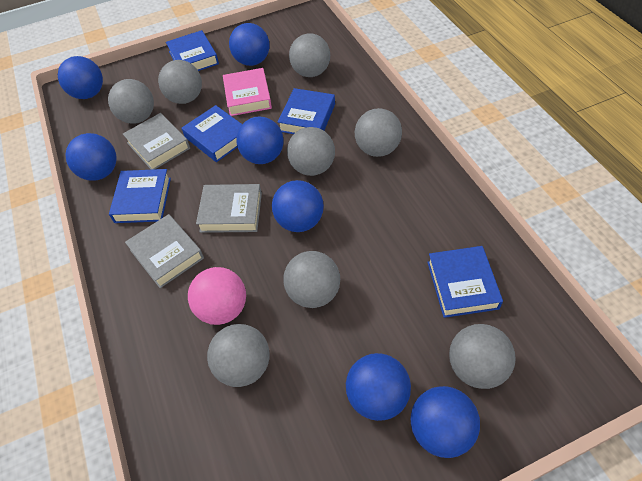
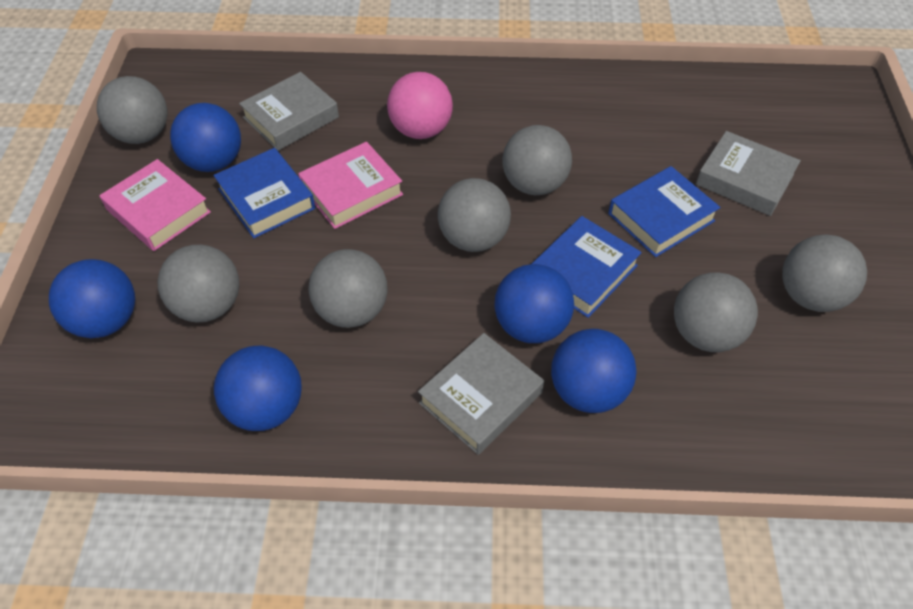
blue ball: 7 -> 5
blue book: 5 -> 3
grey ball: 8 -> 7
pink book: 1 -> 2

